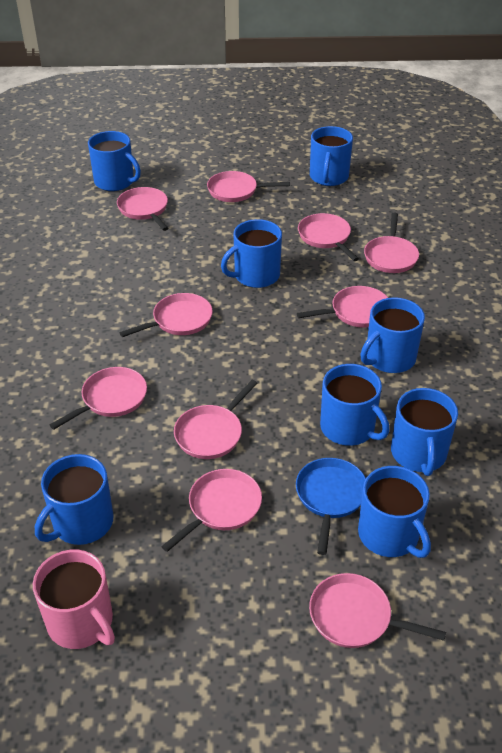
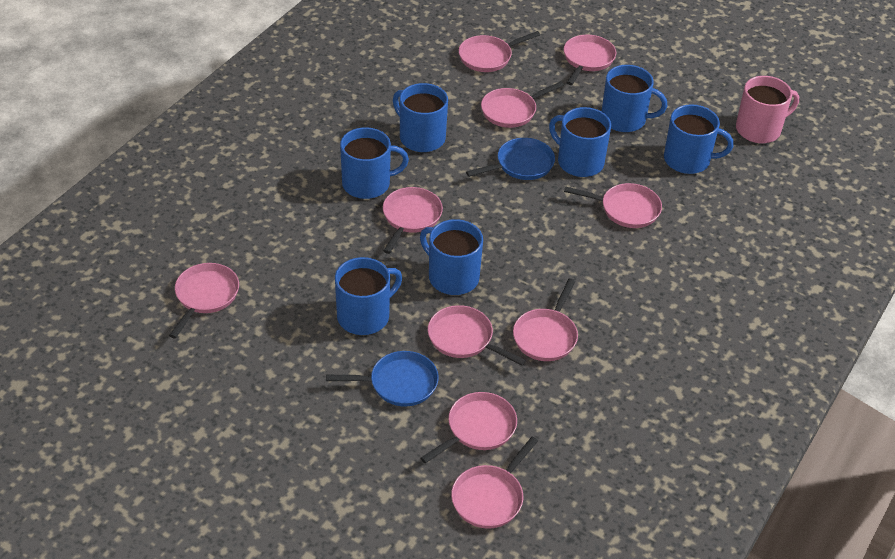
blue mug: 8 -> 7
blue pan: 1 -> 2

